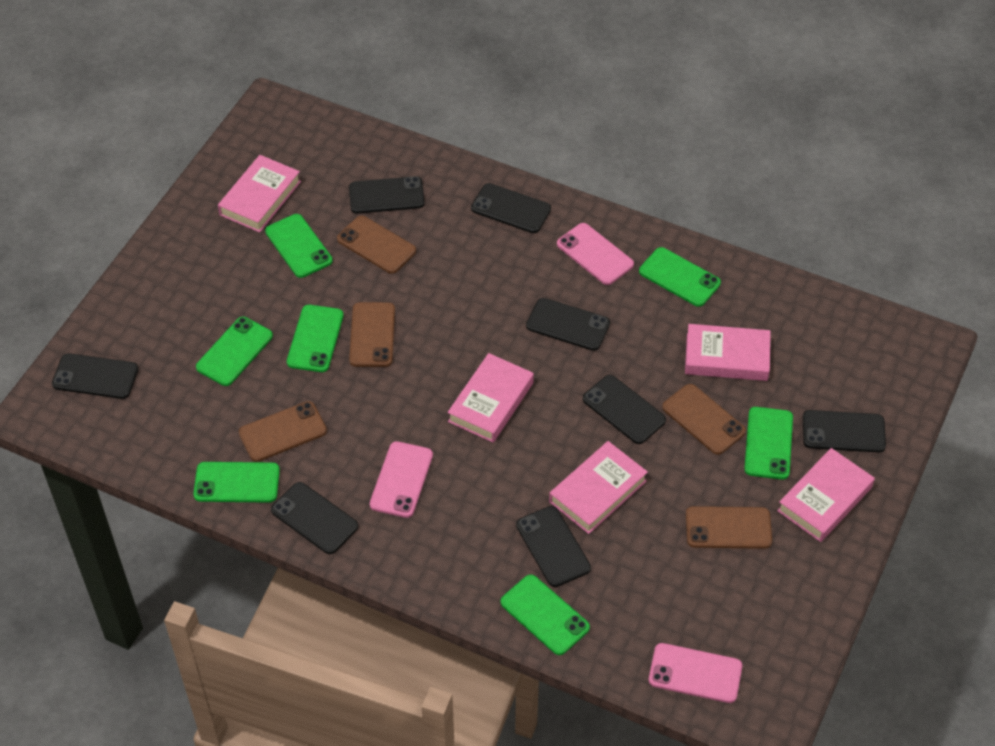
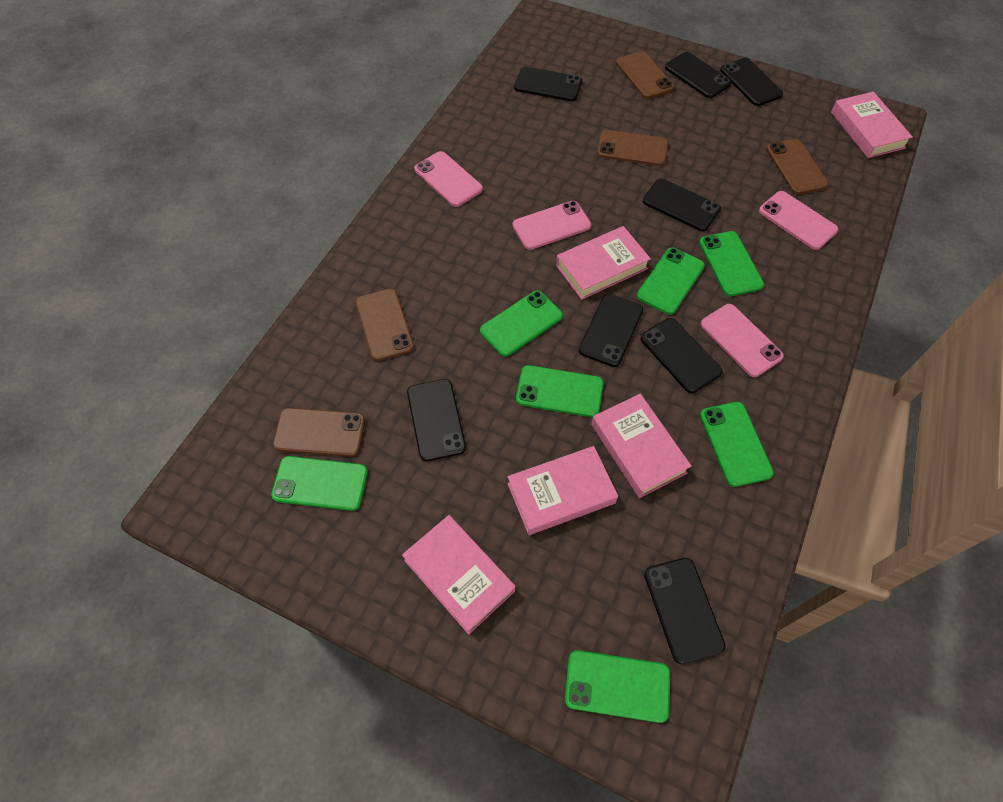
pink phone: 3 -> 4

